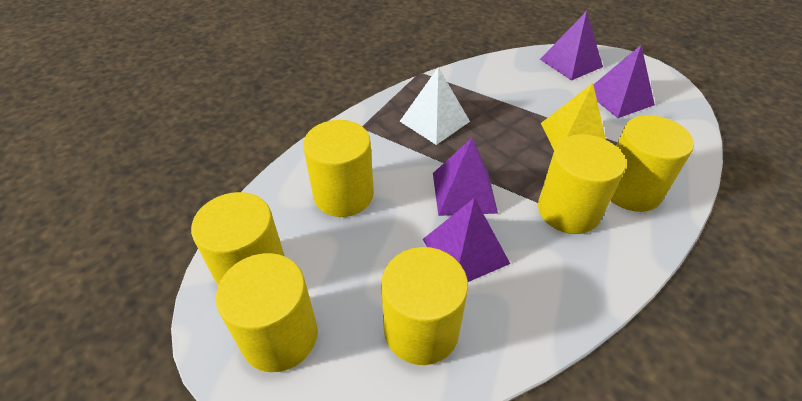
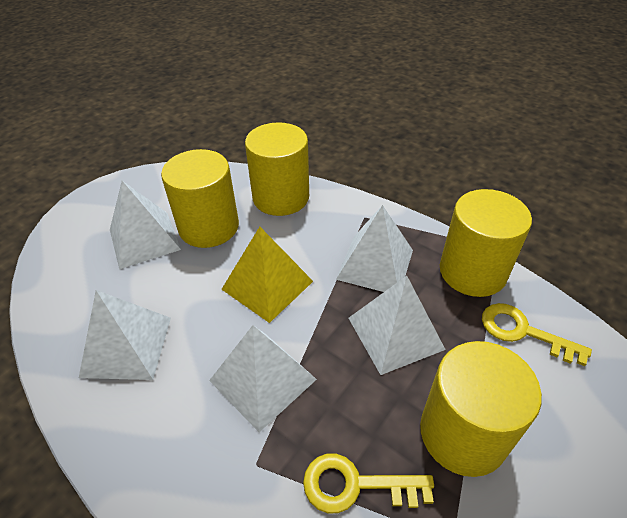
purple pyramid: 4 -> 0
white pyramid: 1 -> 5
yellow cylinder: 6 -> 4
yellow key: 0 -> 2

